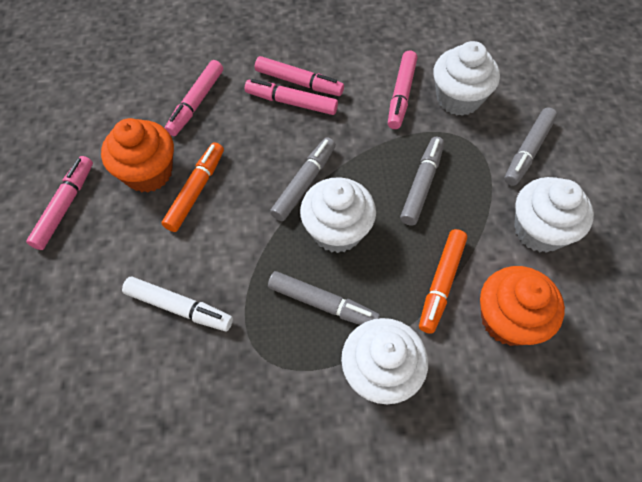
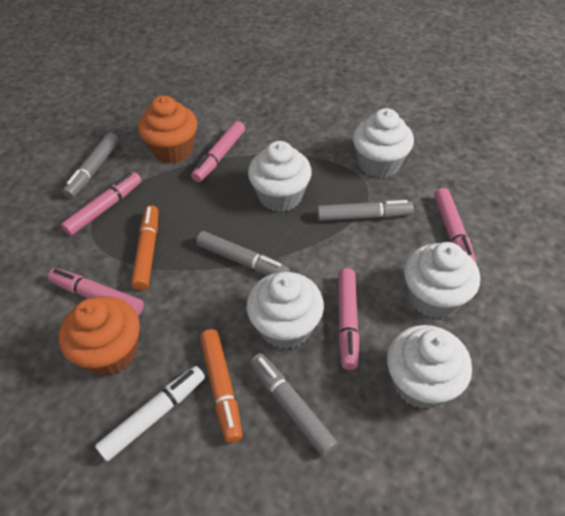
white cupcake: 4 -> 5

